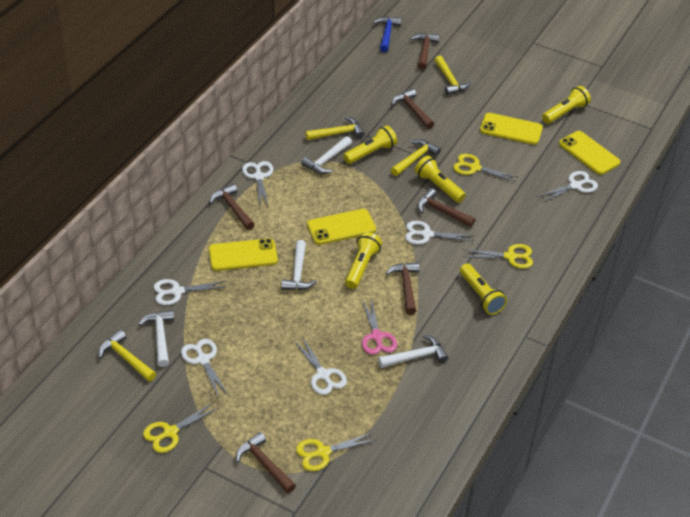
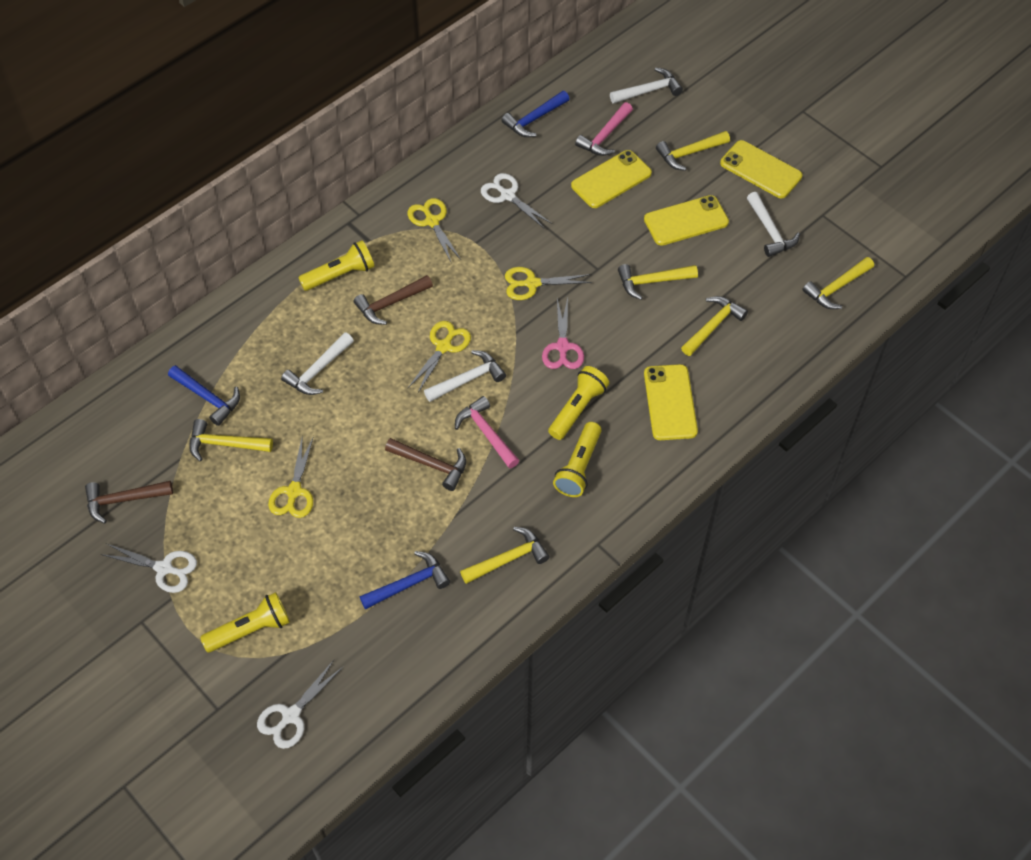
blue hammer: 1 -> 3
brown hammer: 6 -> 3
pink hammer: 0 -> 2
white scissors: 6 -> 3
yellow flashlight: 5 -> 4
yellow hammer: 4 -> 6

